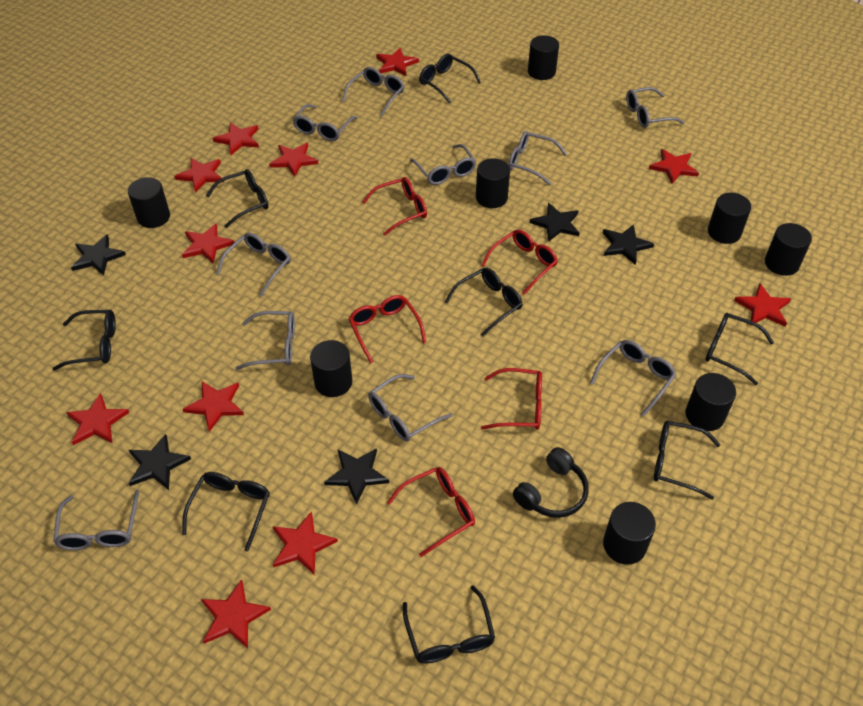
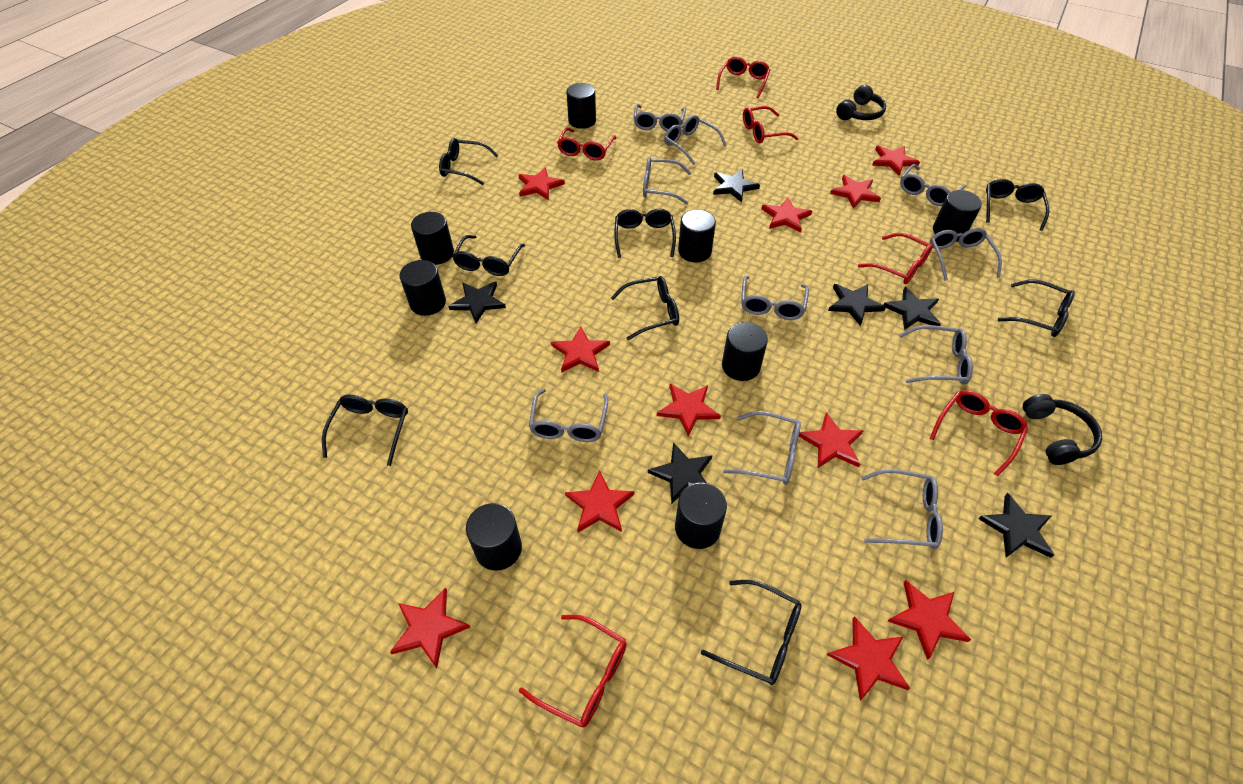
black headphones: 1 -> 2
black star: 5 -> 6
red glasses: 5 -> 6

